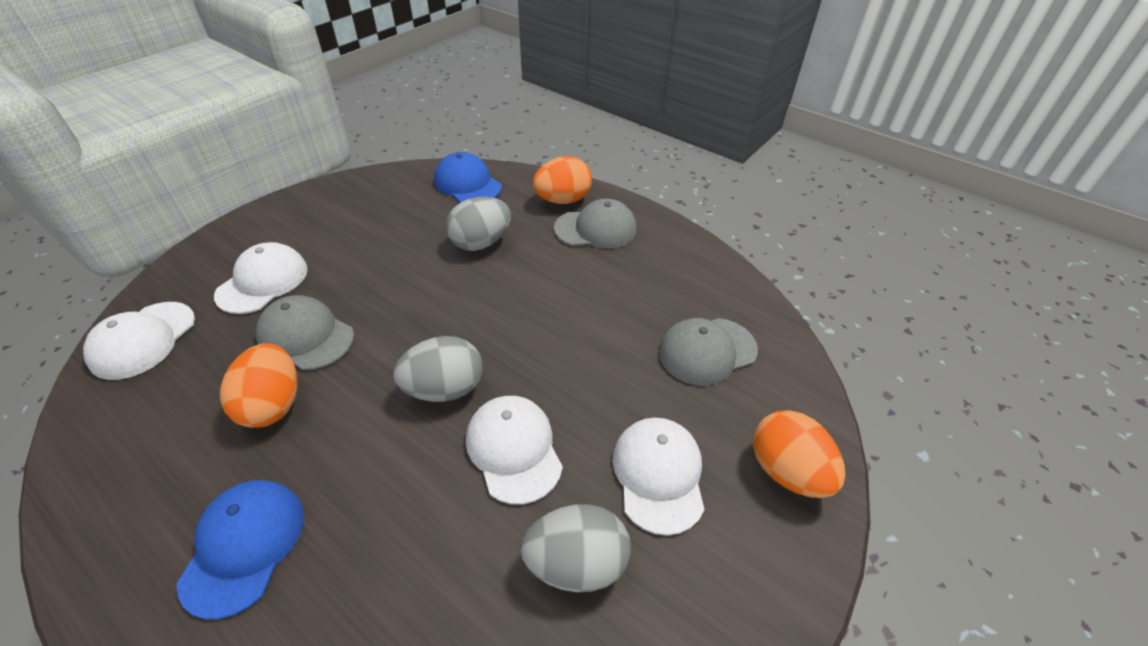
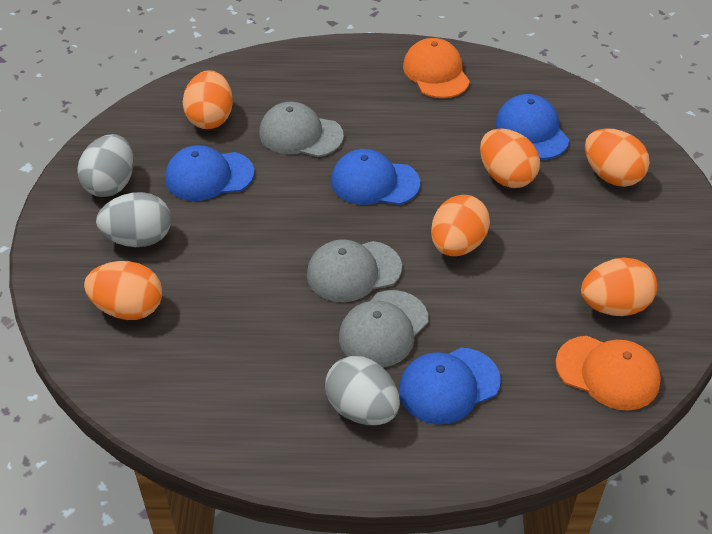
blue cap: 2 -> 4
orange cap: 0 -> 2
orange egg: 3 -> 6
white cap: 4 -> 0

